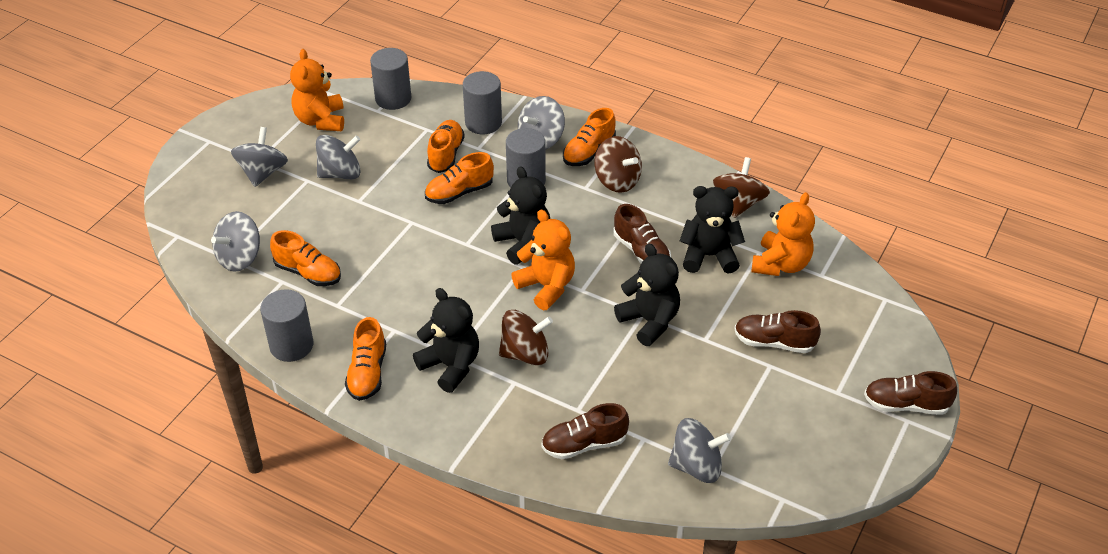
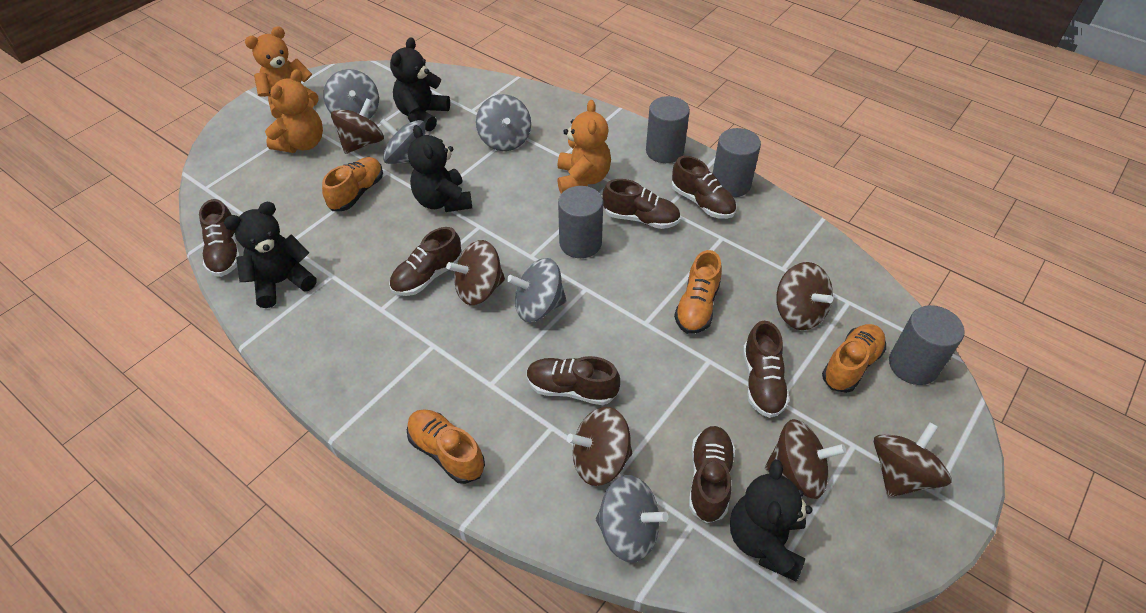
brown shoe: 4 -> 7
brown spinning top: 3 -> 6
orange shoe: 5 -> 4

